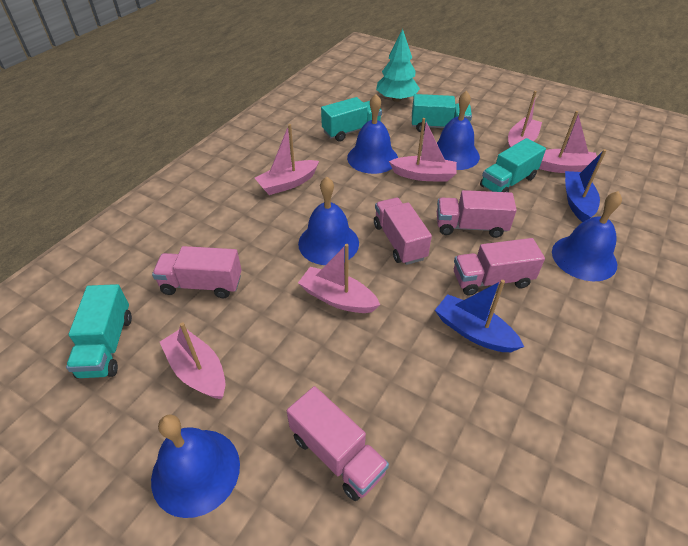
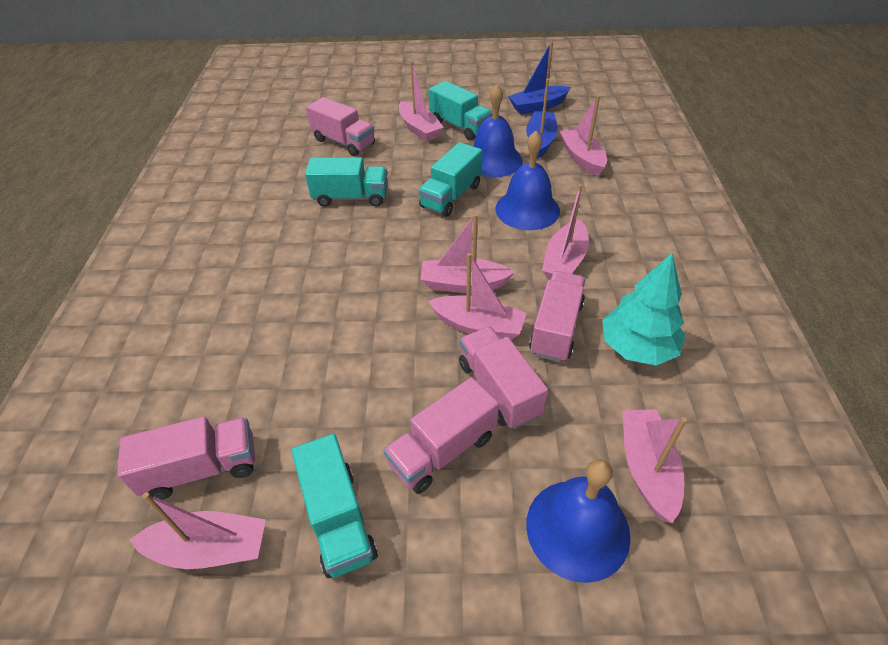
blue bell: 5 -> 3
pink boat: 6 -> 7

